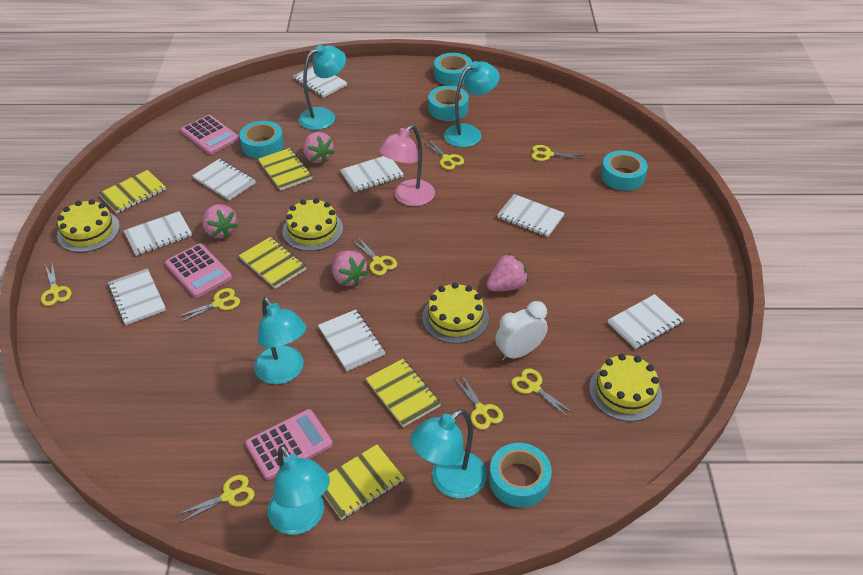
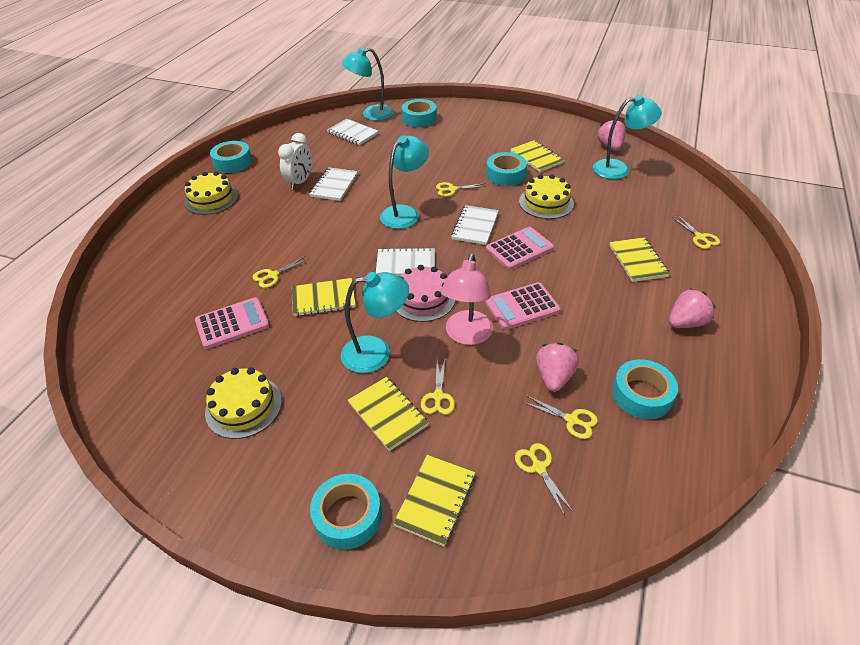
pink cake: 0 -> 1
pink strawberry: 4 -> 3
turquoise lamp: 5 -> 4
white notebook: 8 -> 4
yellow cake: 4 -> 3
yellow scissors: 8 -> 6

